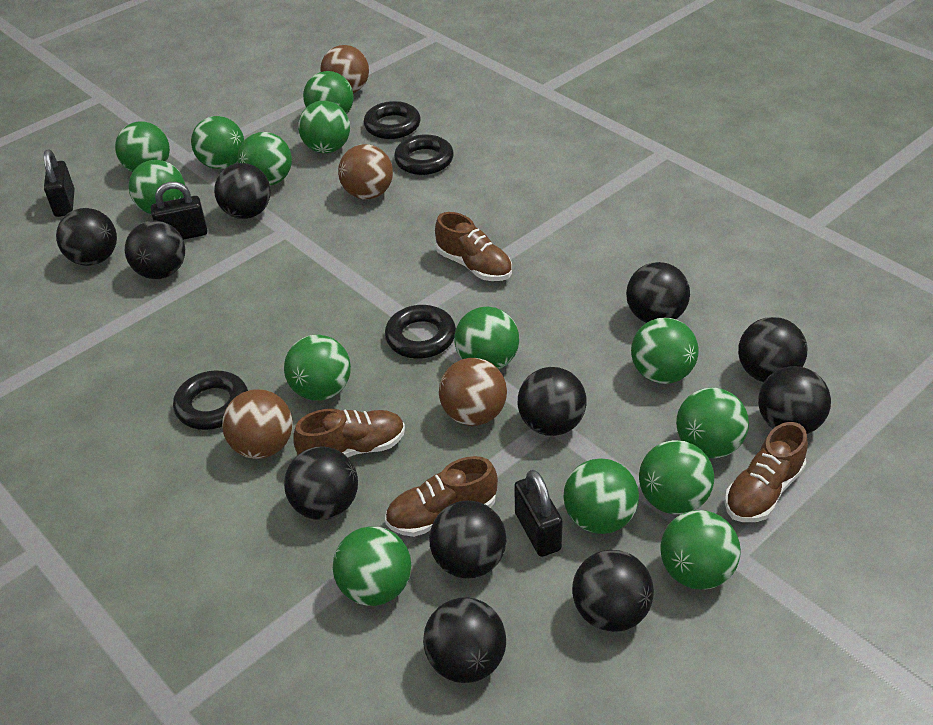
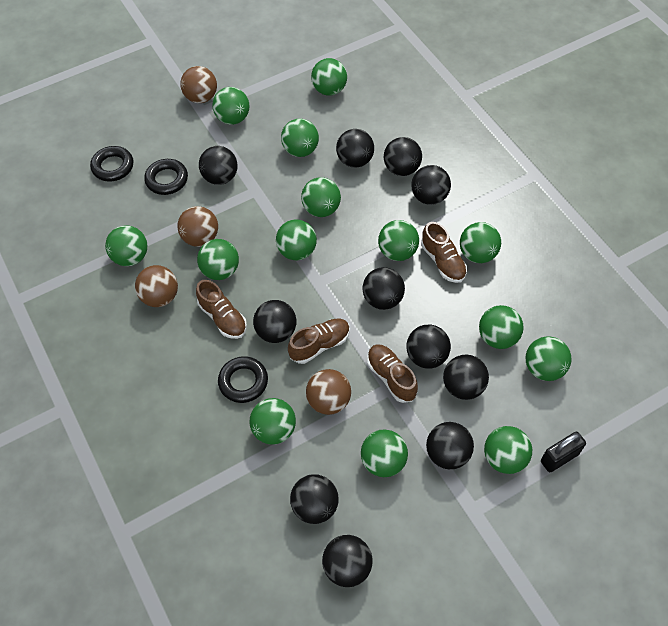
black padlock: 3 -> 1
black ring: 4 -> 3

